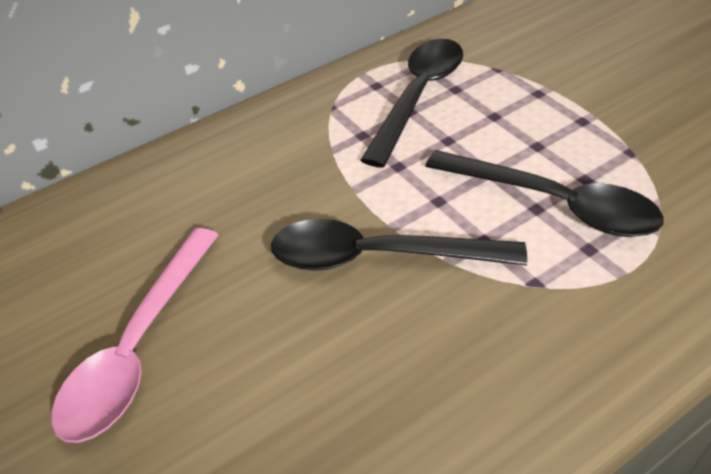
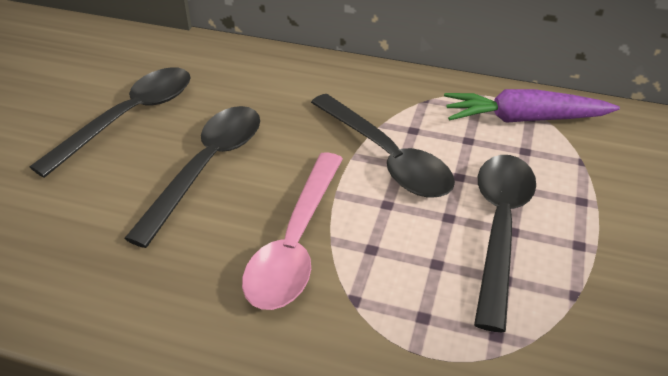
black spoon: 3 -> 4
purple carrot: 0 -> 1

